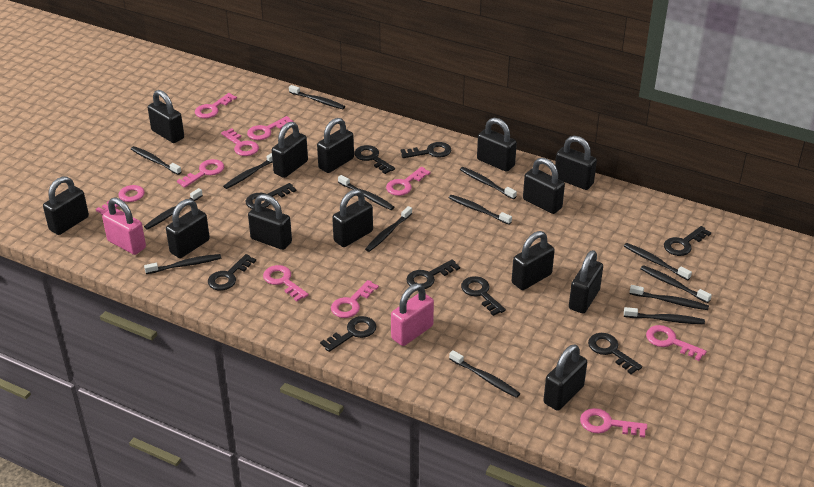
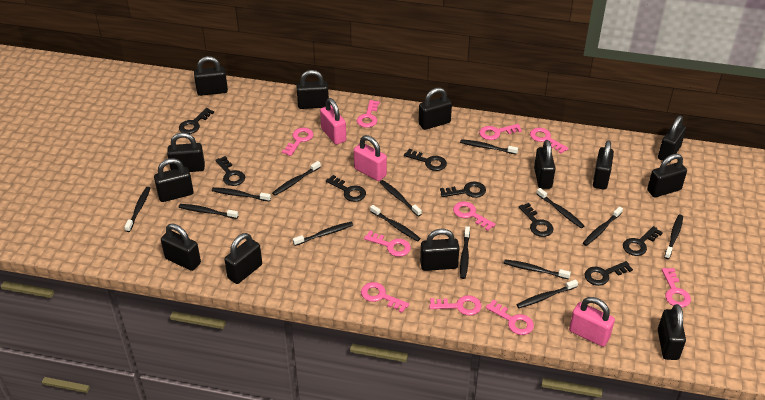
black key: 9 -> 8
pink padlock: 2 -> 3

